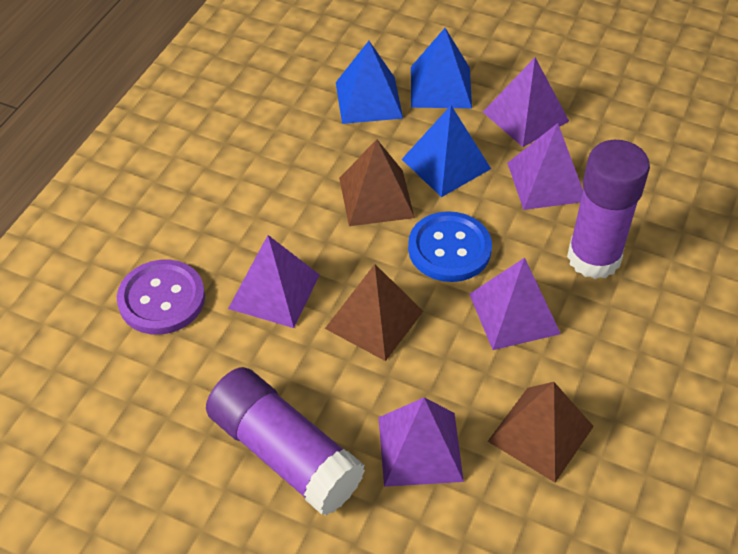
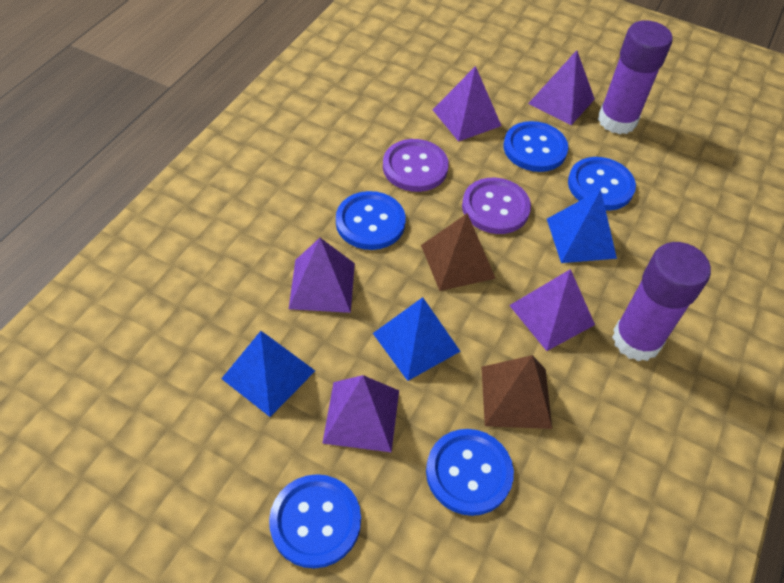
blue button: 1 -> 5
brown pyramid: 3 -> 2
purple button: 1 -> 2

